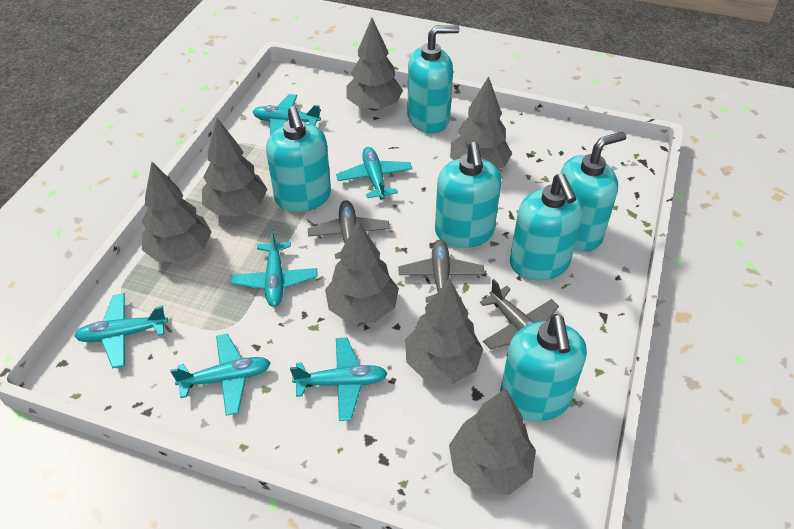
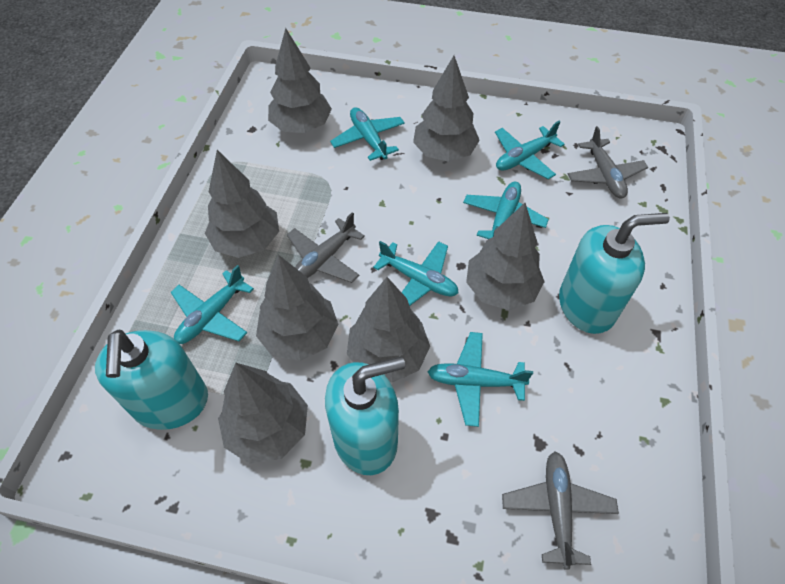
turquoise soap dispenser: 6 -> 3

